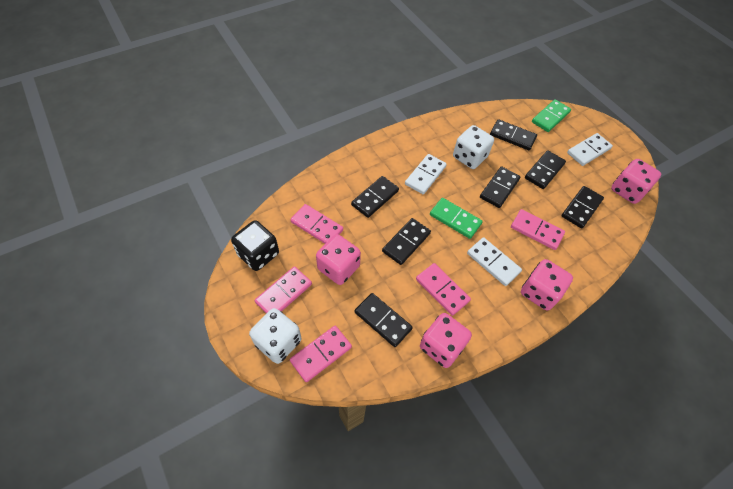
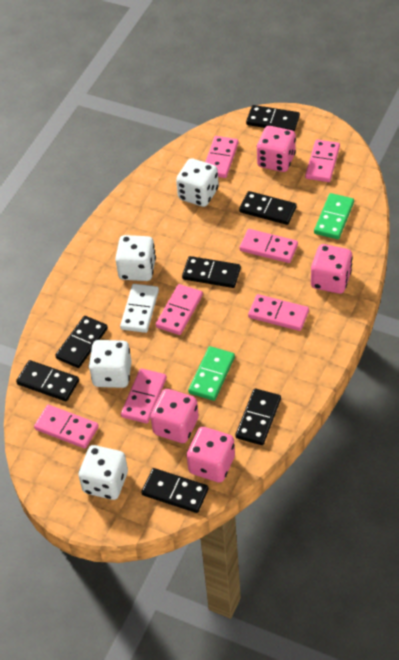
black dice: 1 -> 0
pink domino: 5 -> 7
white dice: 2 -> 4
white domino: 3 -> 1

